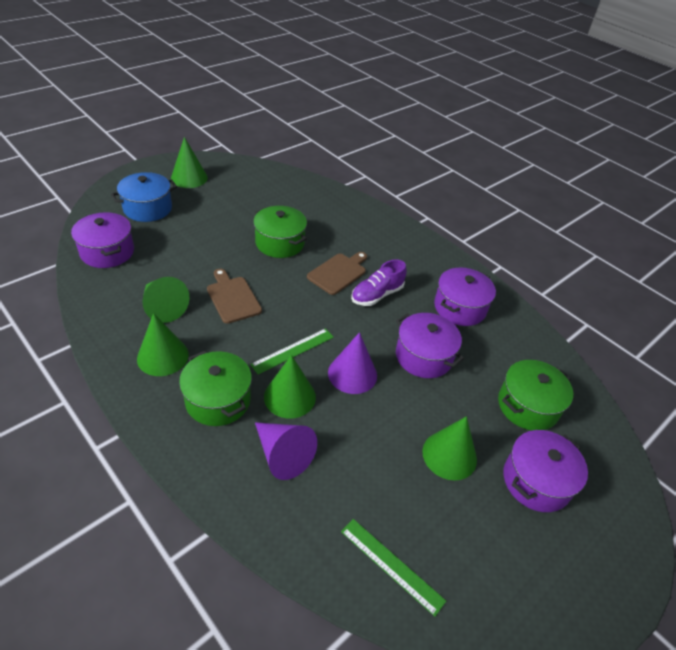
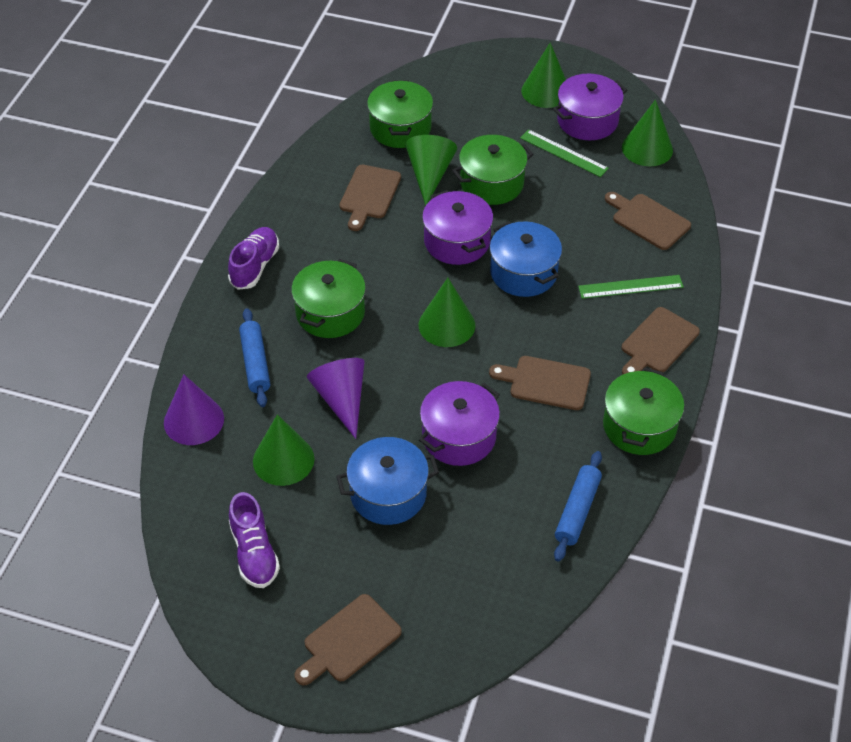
blue pot: 1 -> 2
blue rolling pin: 0 -> 2
brown cutting board: 2 -> 5
green pot: 3 -> 4
purple pot: 4 -> 3
purple shoe: 1 -> 2

